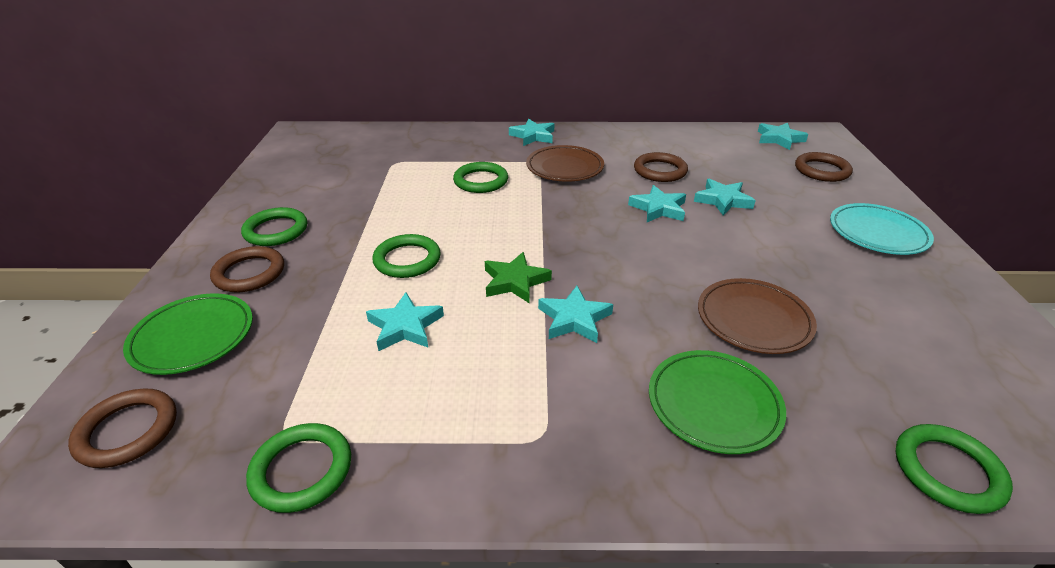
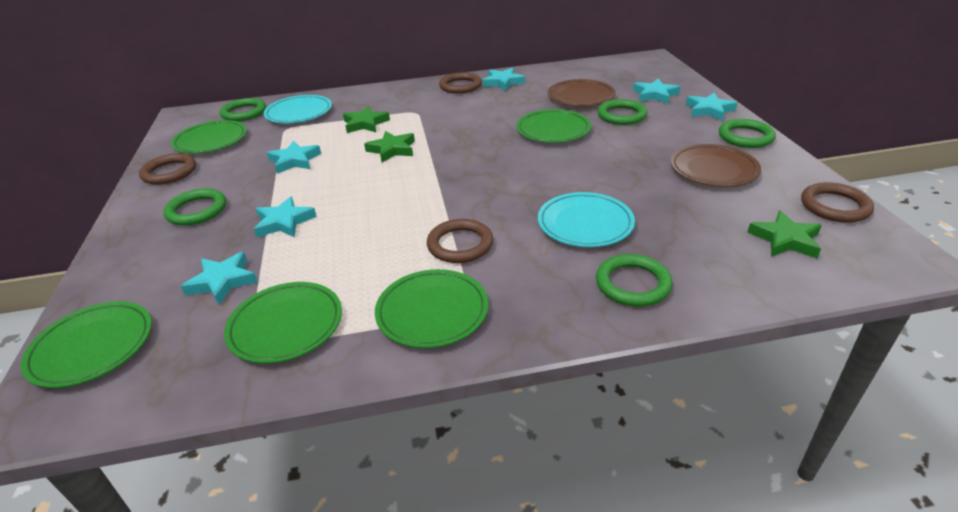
green plate: 2 -> 5
green star: 1 -> 3
turquoise plate: 1 -> 2

